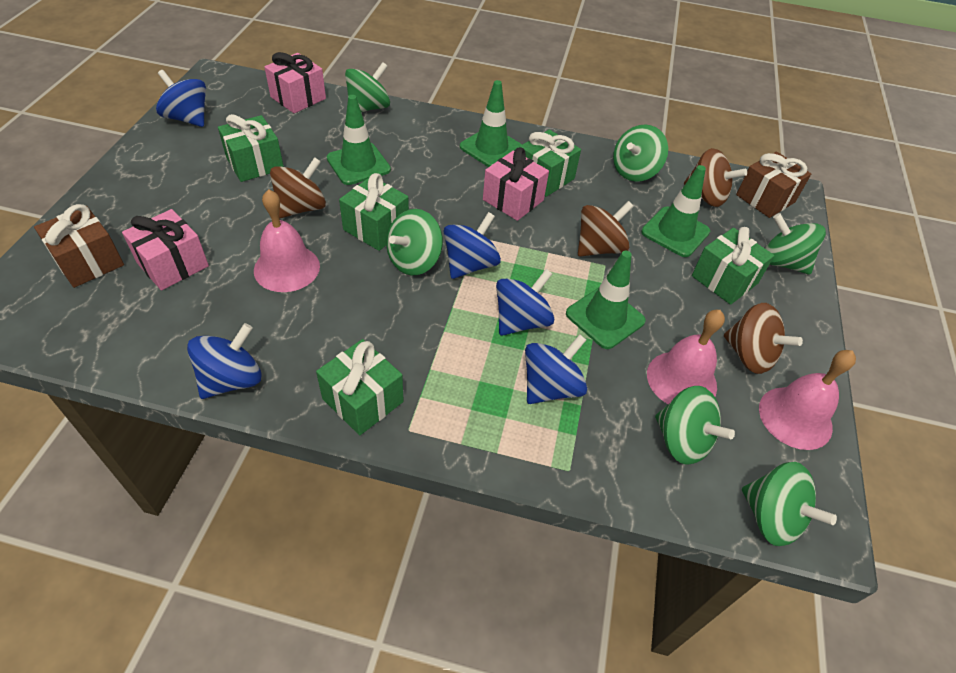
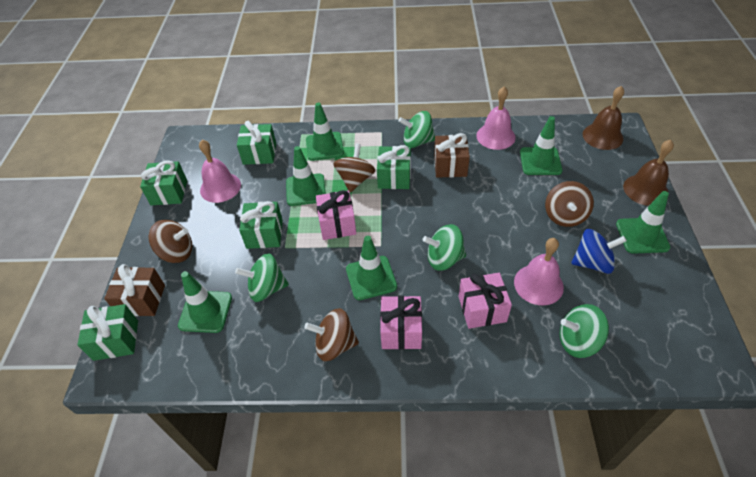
blue spinning top: 5 -> 1
brown bell: 0 -> 2
green spinning top: 6 -> 4
green traffic cone: 4 -> 6

